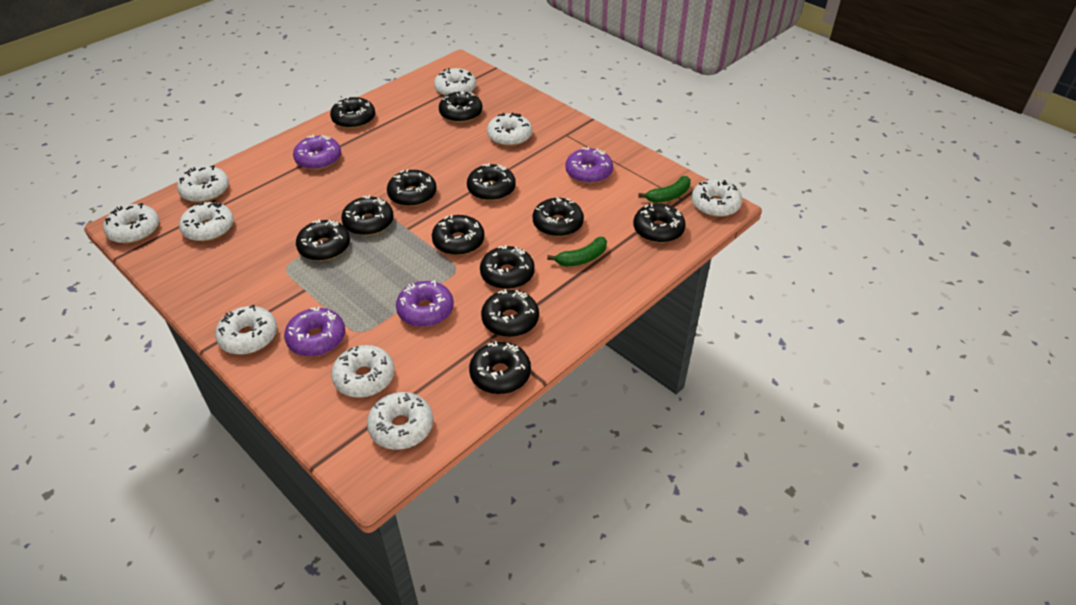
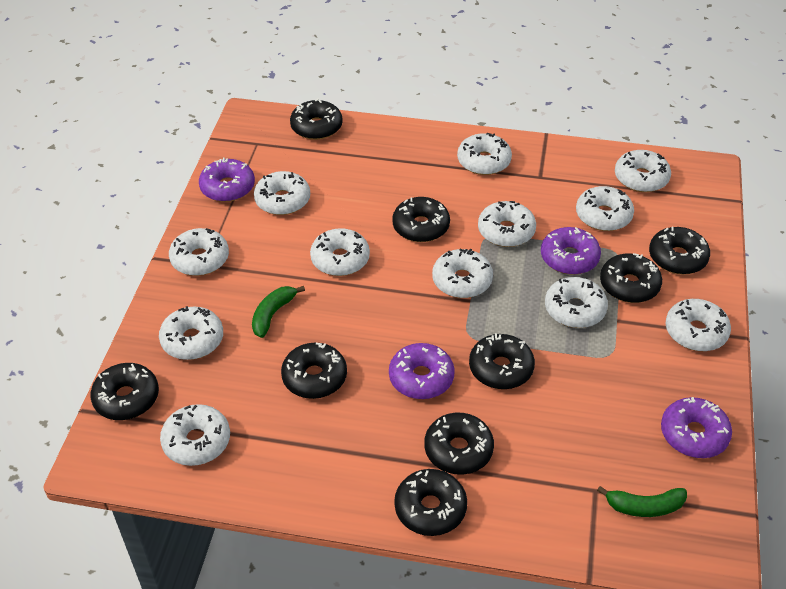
black donut: 12 -> 9
white donut: 9 -> 12

